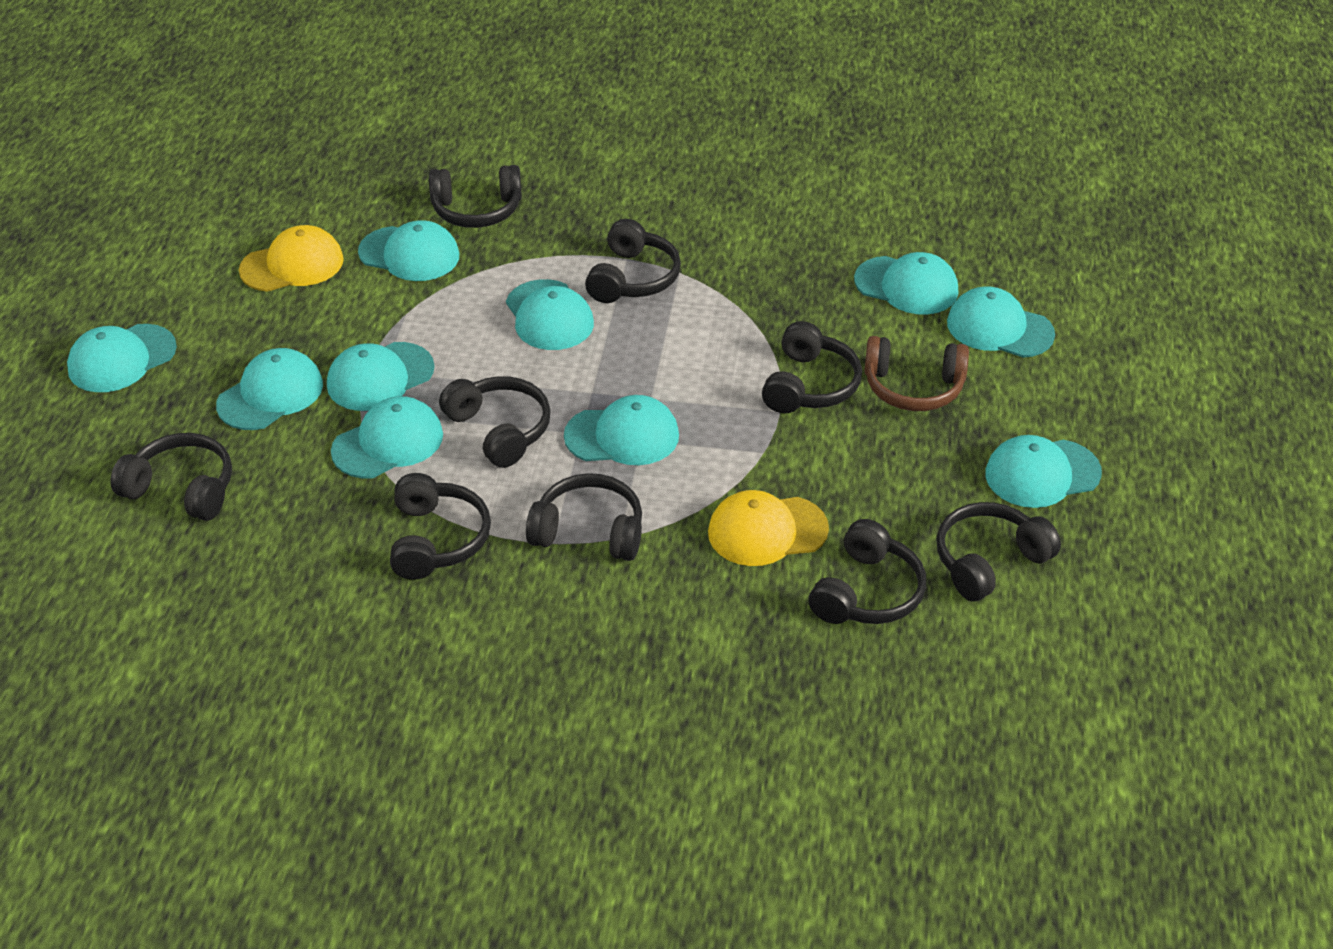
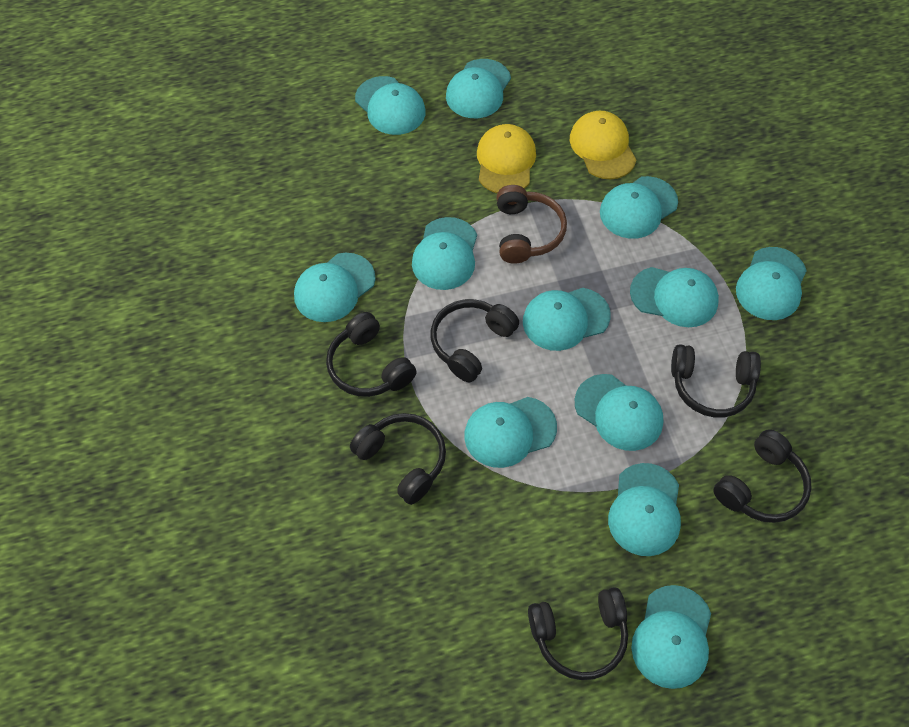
black headphones: 9 -> 6
turquoise cap: 10 -> 12

